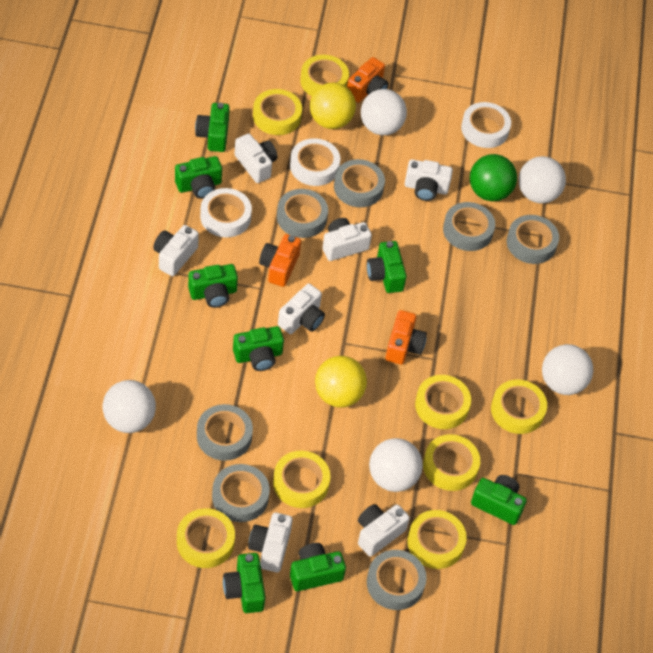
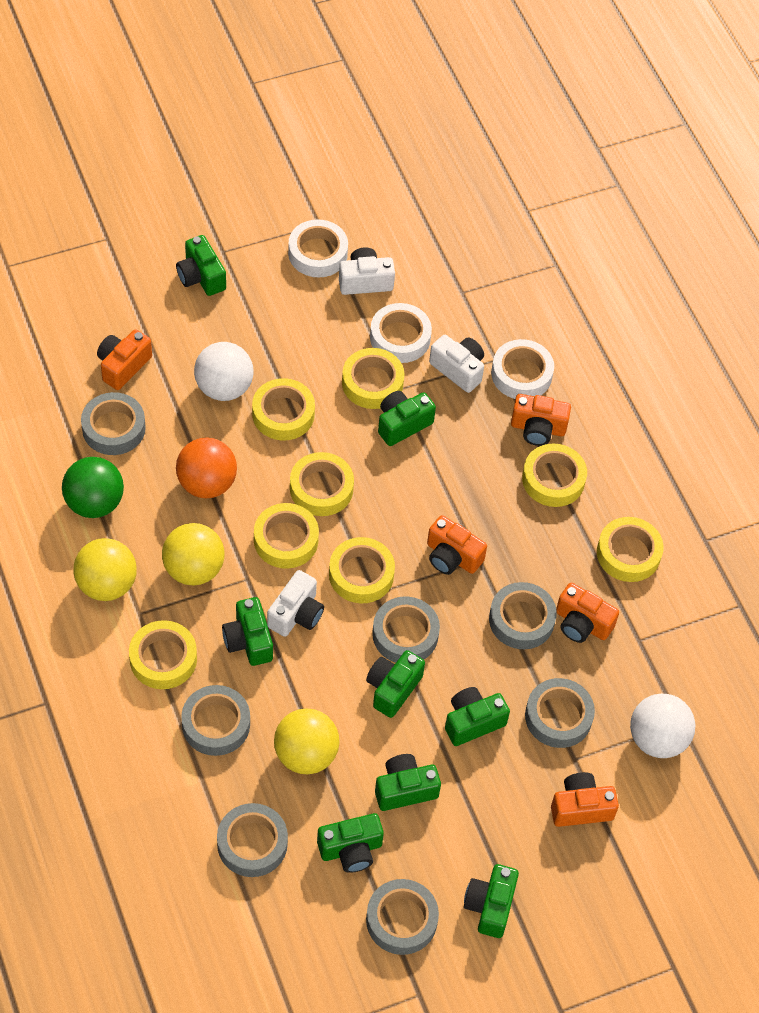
orange ball: 0 -> 1
orange camera: 3 -> 5
white ball: 5 -> 2
white camera: 7 -> 3
yellow ball: 2 -> 3

